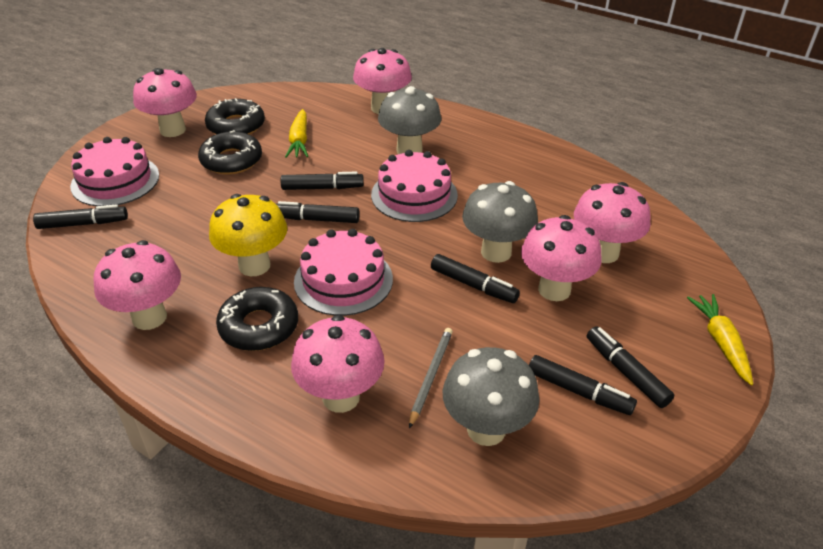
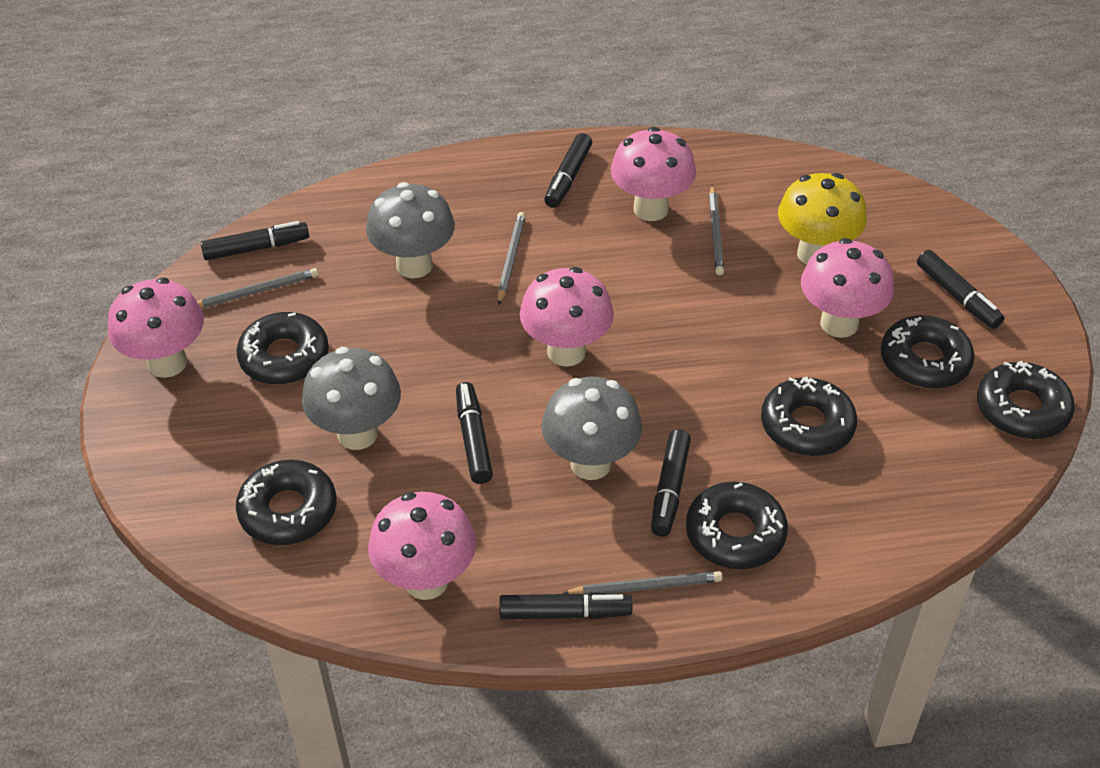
black donut: 3 -> 6
grey pencil: 1 -> 4
pink cake: 3 -> 0
pink mushroom: 6 -> 5
yellow carrot: 2 -> 0

